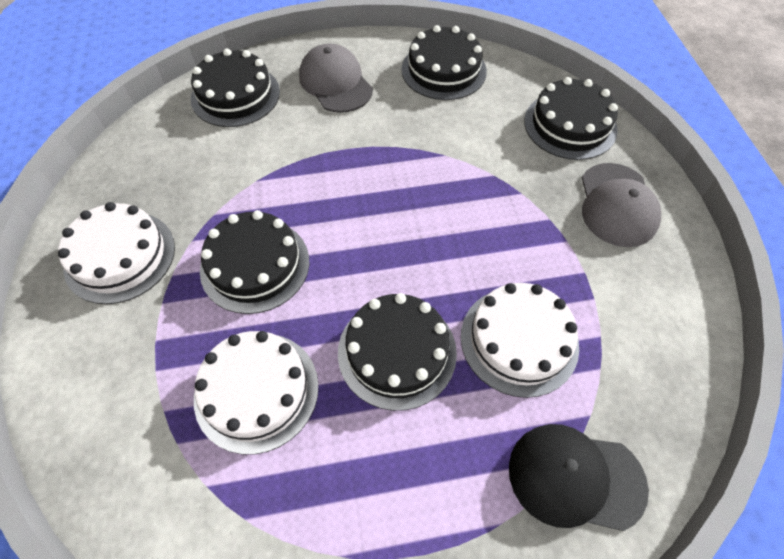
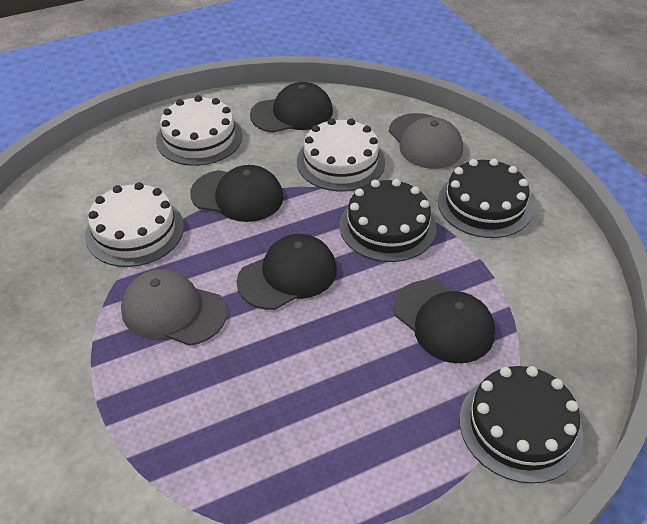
black cake: 5 -> 3
black cap: 1 -> 4

